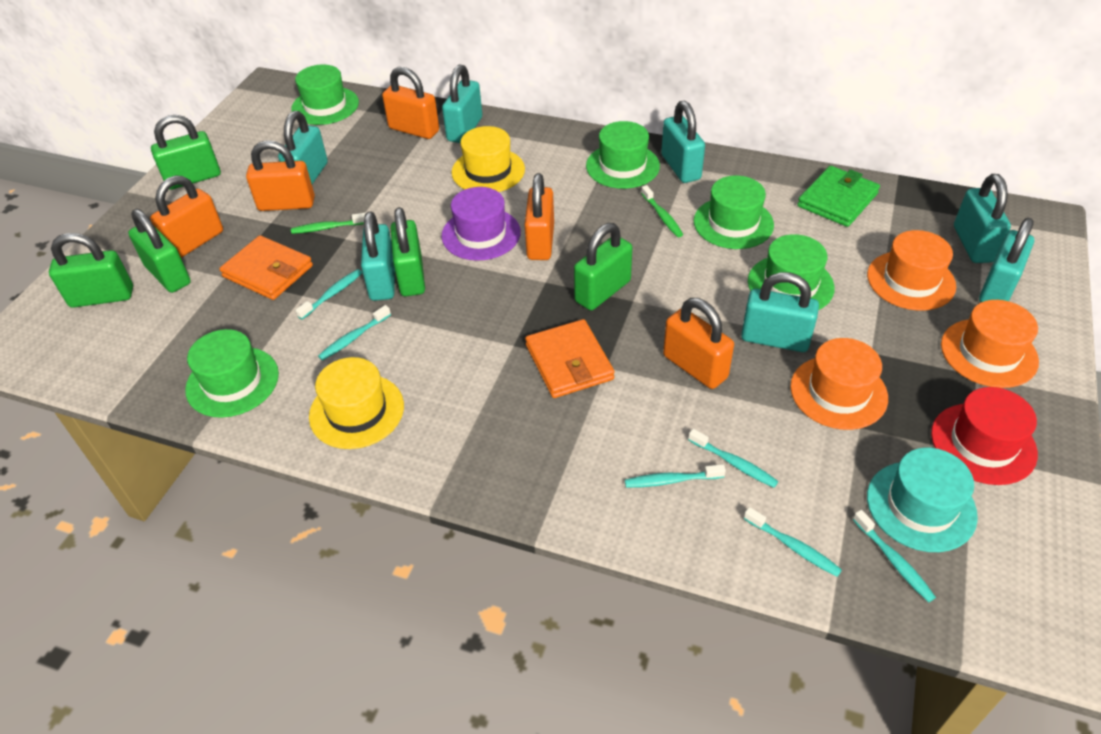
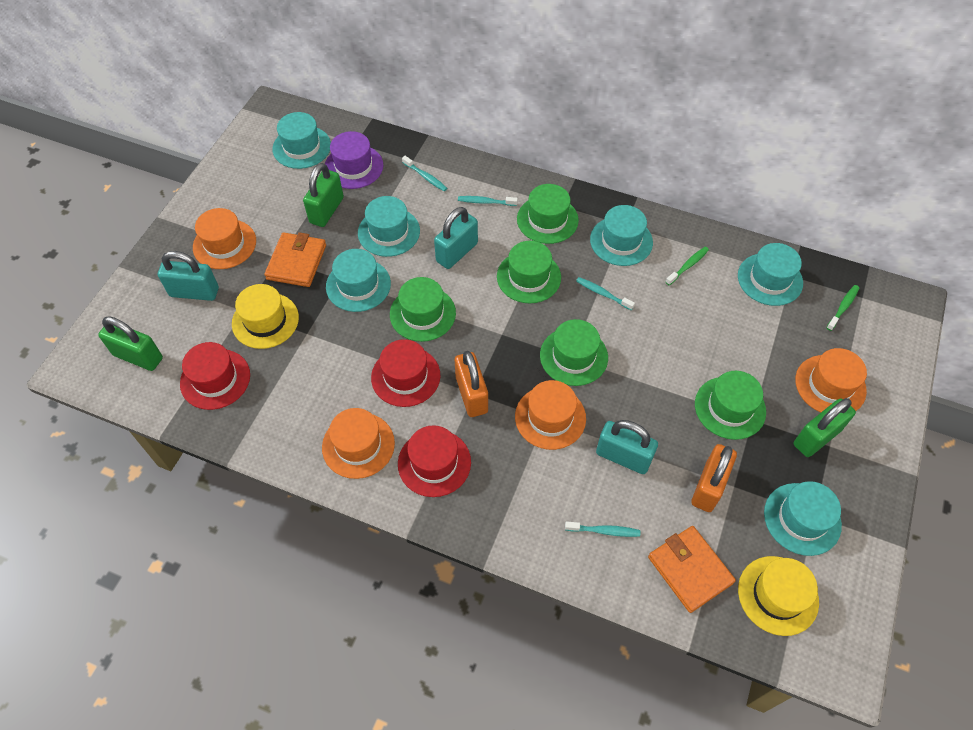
green padlock: 5 -> 3
green wallet: 1 -> 0
orange hat: 3 -> 4
orange padlock: 5 -> 2
red hat: 1 -> 3
turquoise hat: 1 -> 6
turquoise padlock: 7 -> 3
turquoise toothbrush: 6 -> 4

